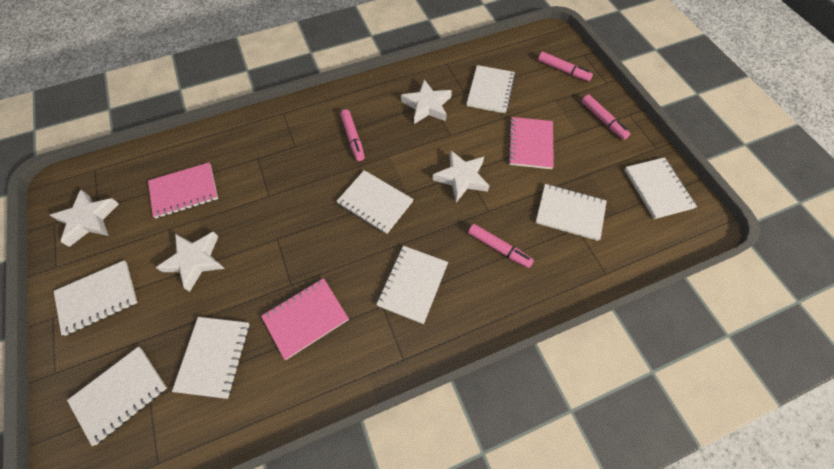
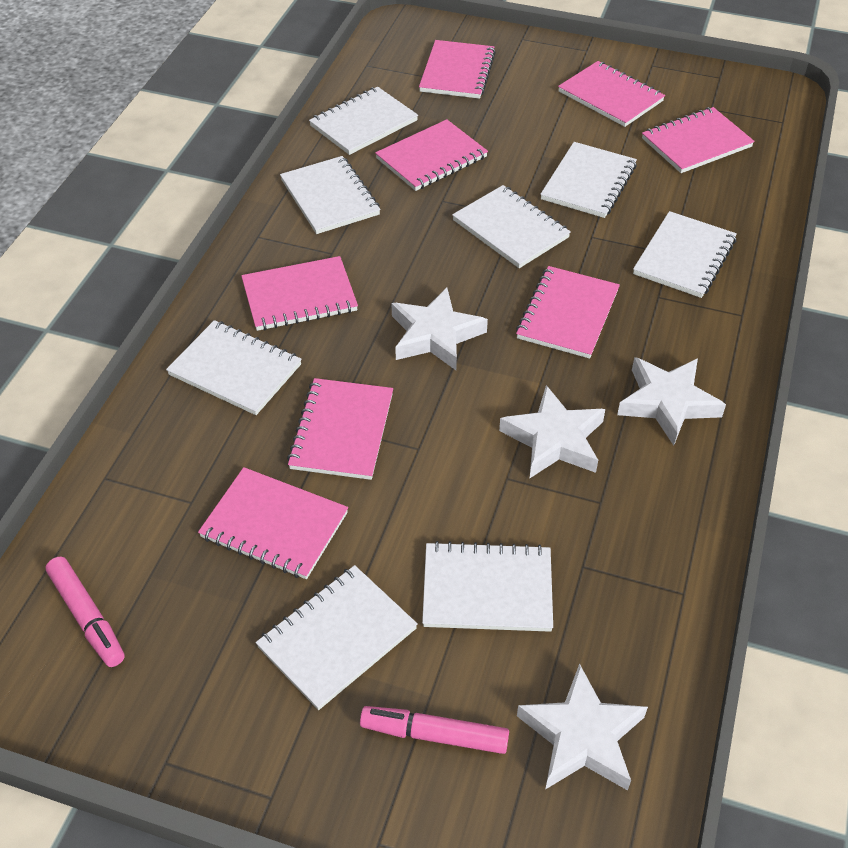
pink marker: 4 -> 2
pink notebook: 3 -> 8

